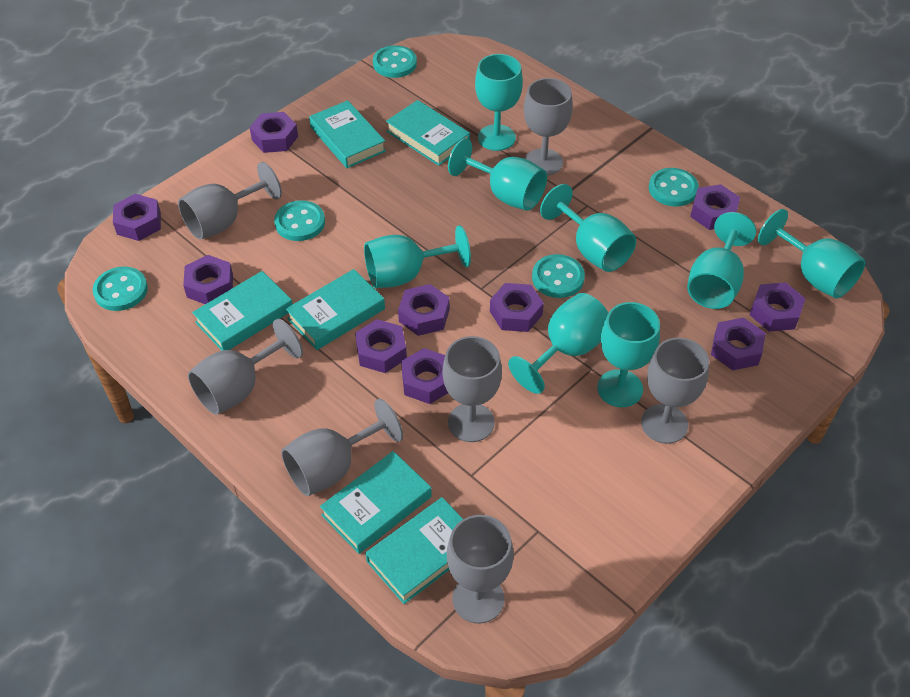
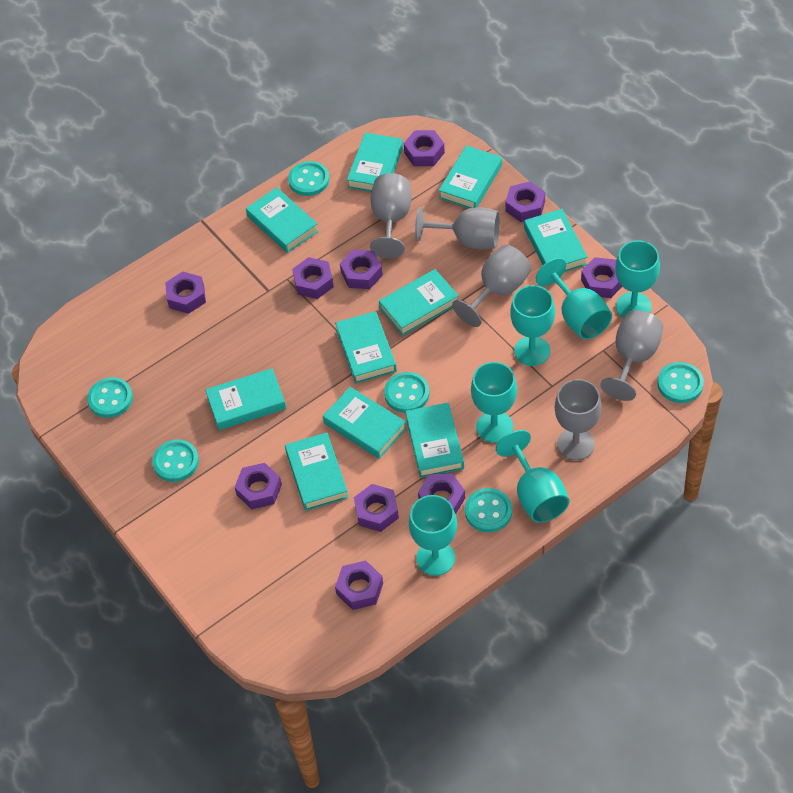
grey goblet: 7 -> 5
turquoise book: 6 -> 10
turquoise button: 5 -> 6
turquoise goblet: 8 -> 6

